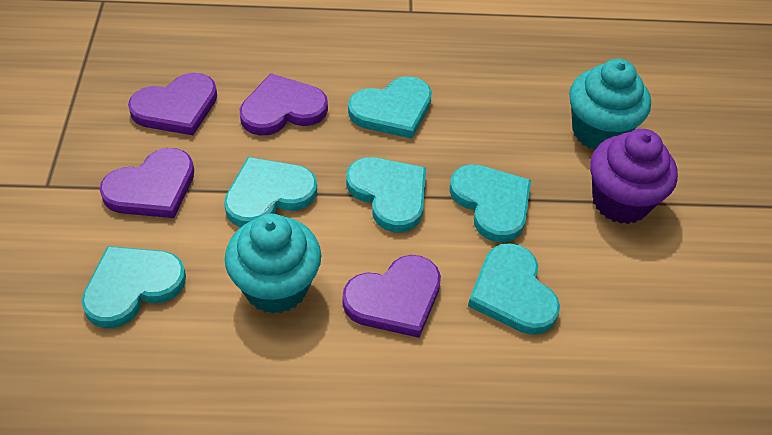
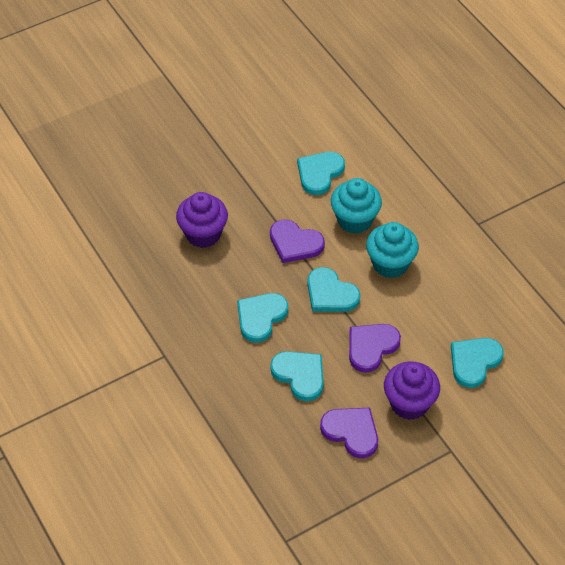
purple cupcake: 1 -> 2
purple heart: 4 -> 3
turquoise heart: 6 -> 5

